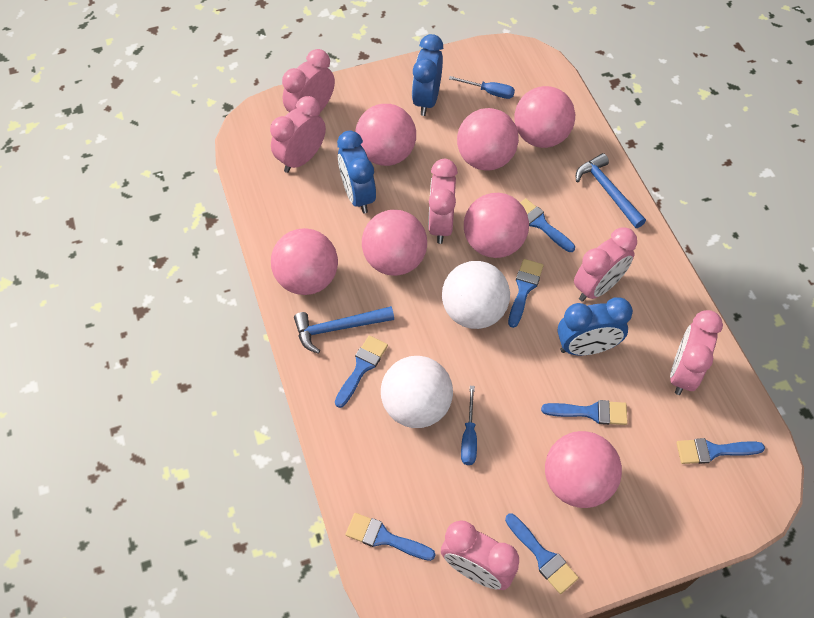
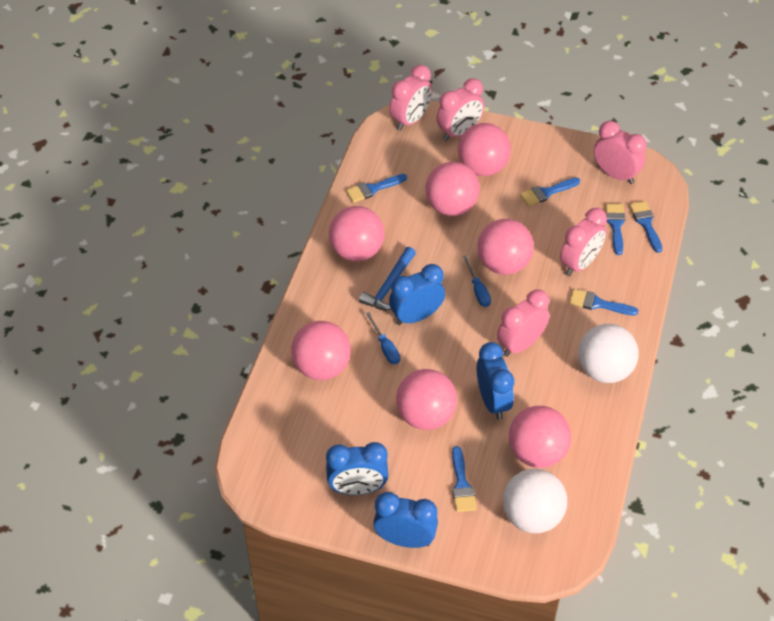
blue brush: 7 -> 6
blue clock: 3 -> 4
blue hammer: 2 -> 1
pink clock: 6 -> 5

